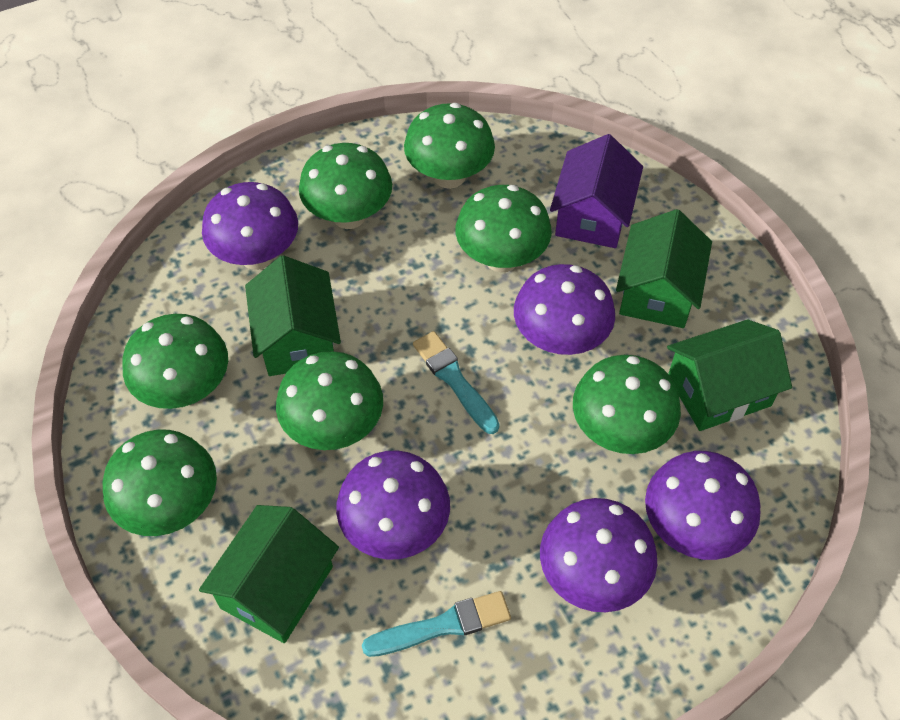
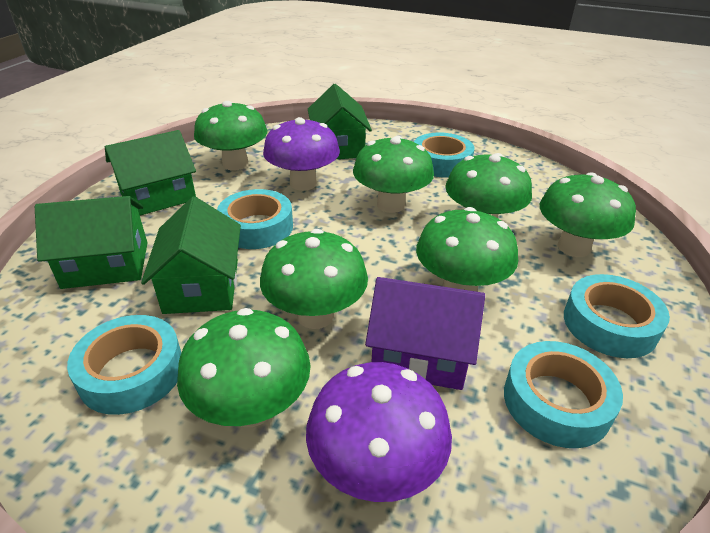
purple mushroom: 5 -> 2
turquoise brush: 2 -> 0
turquoise tape: 0 -> 5

